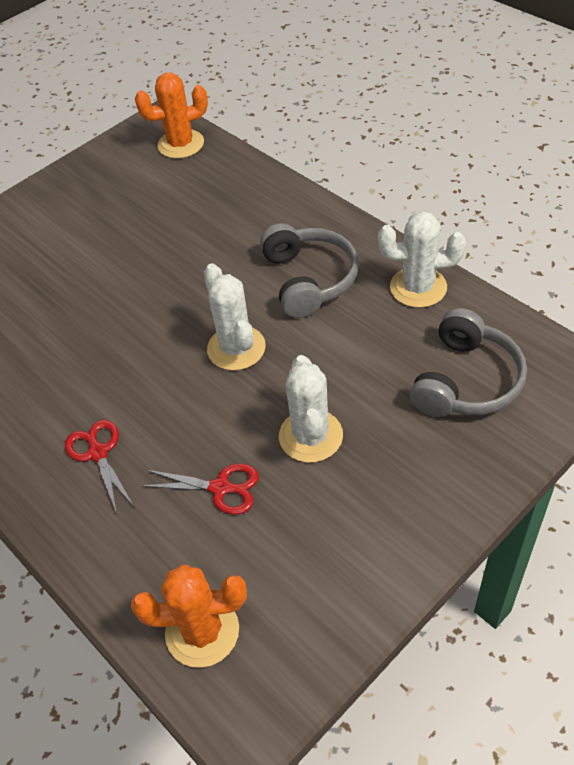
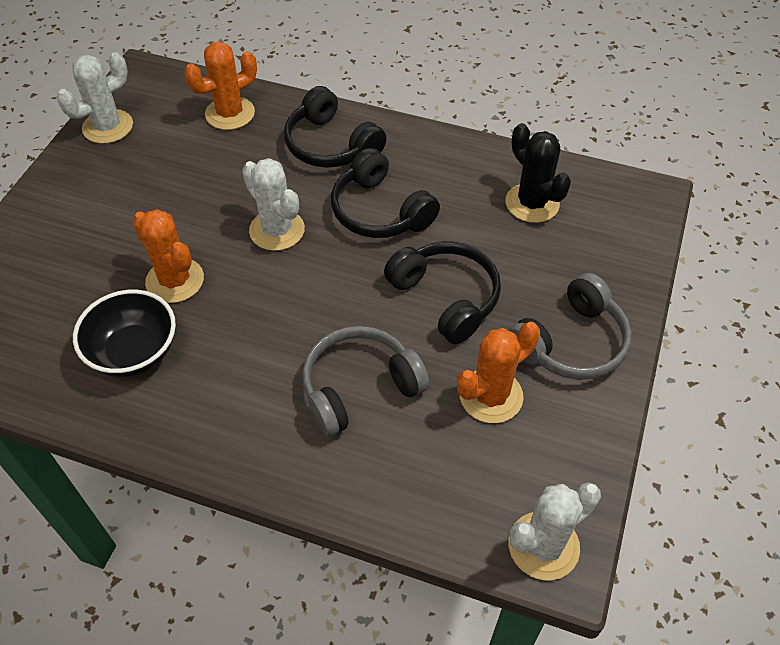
black bowl: 0 -> 1
black cactus: 0 -> 1
black headphones: 0 -> 3
orange cactus: 2 -> 3
red scissors: 2 -> 0

